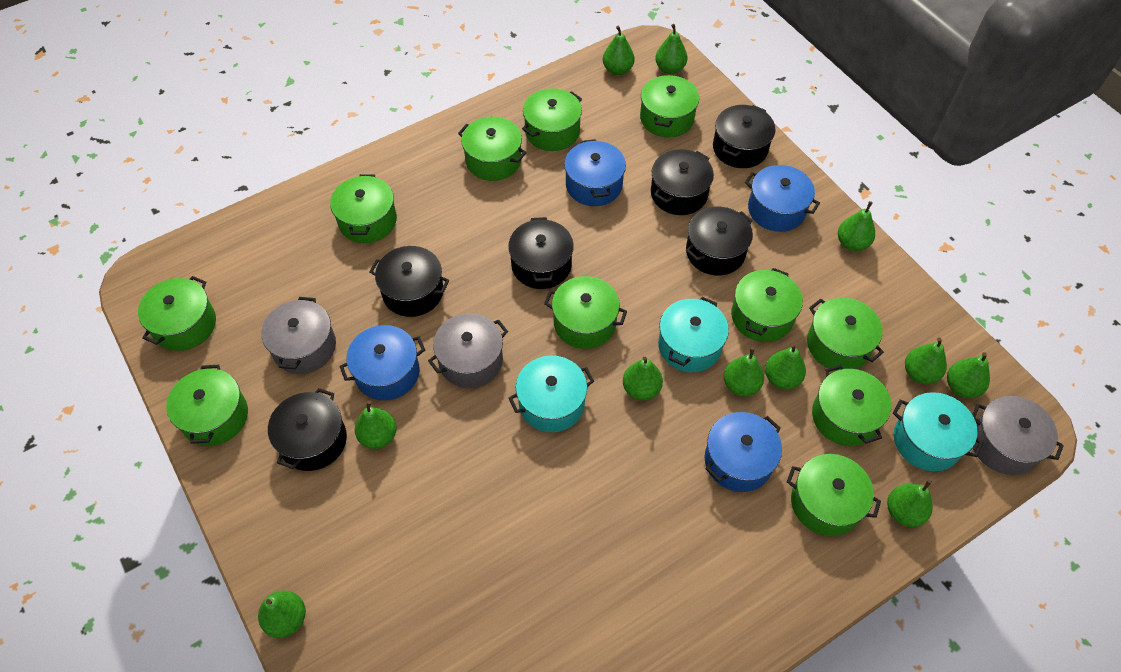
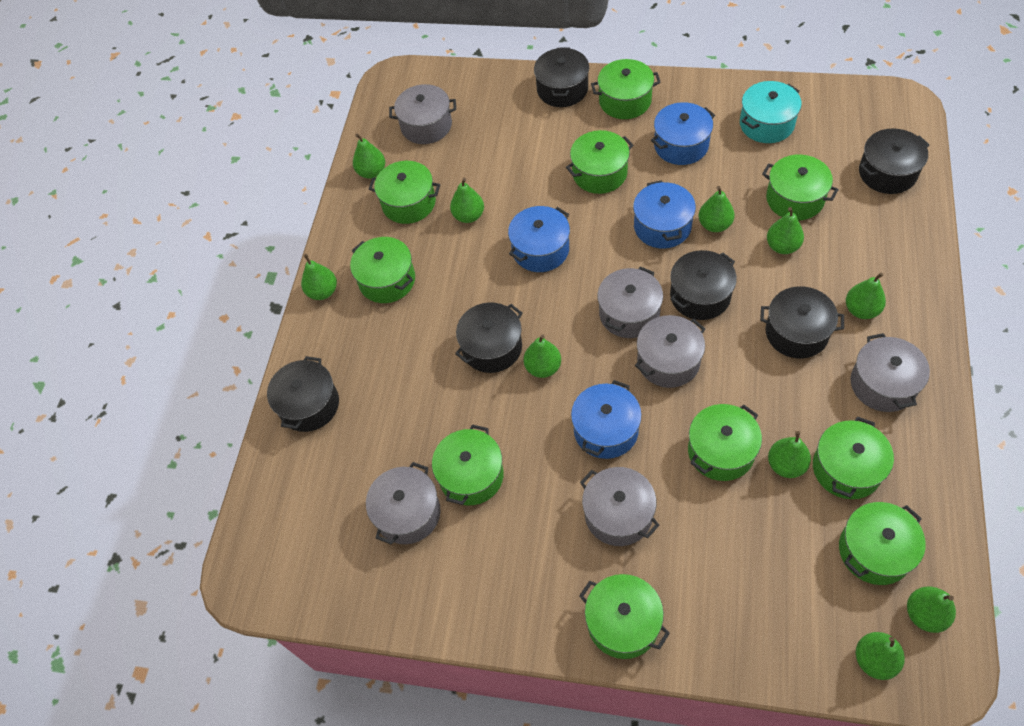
green pear: 11 -> 10
green pot: 11 -> 10
grey pot: 3 -> 6
turquoise pot: 3 -> 1

